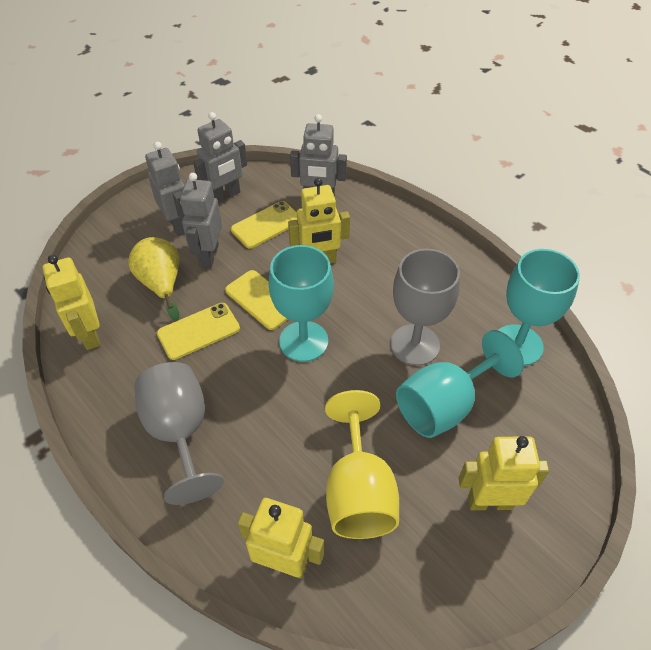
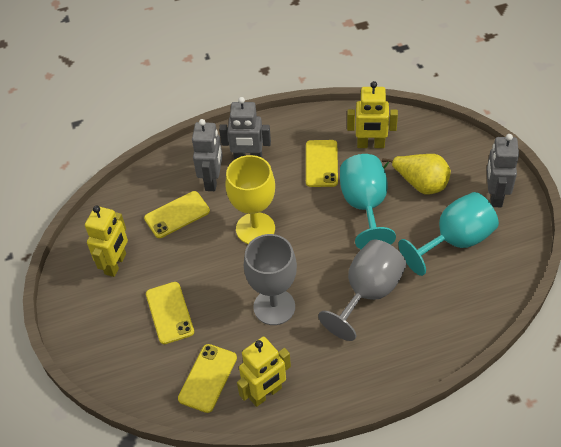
grey robot: 4 -> 3
turquoise goblet: 3 -> 2
yellow phone: 3 -> 4
yellow robot: 4 -> 3

